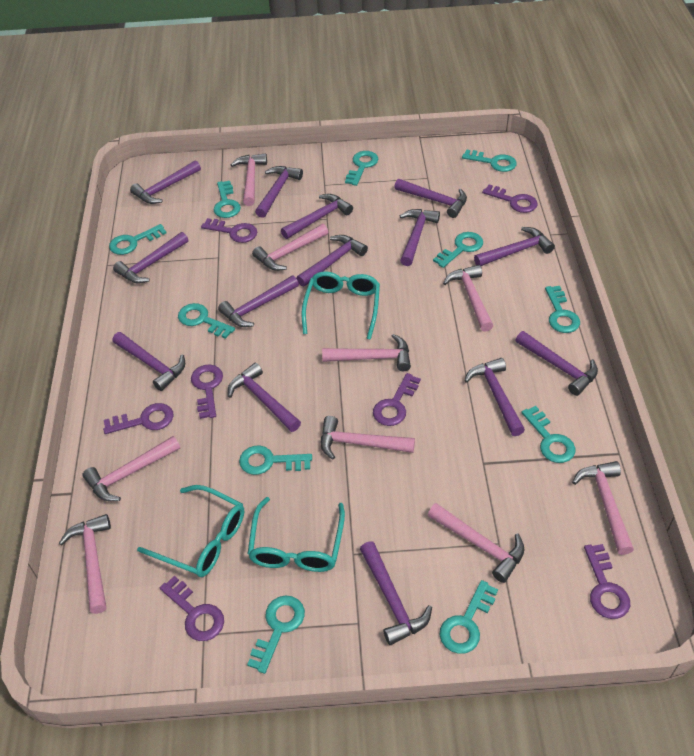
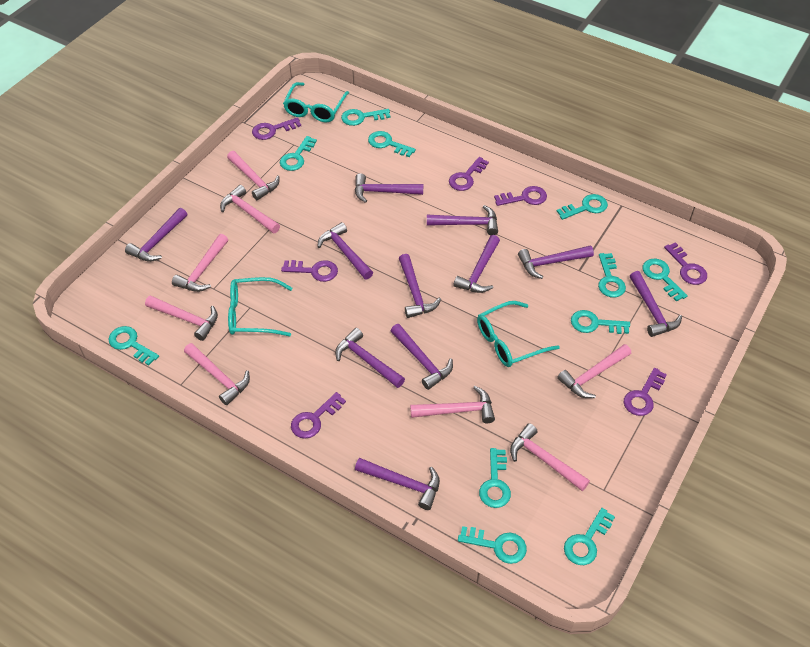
pink hammer: 9 -> 8
purple hammer: 14 -> 11

